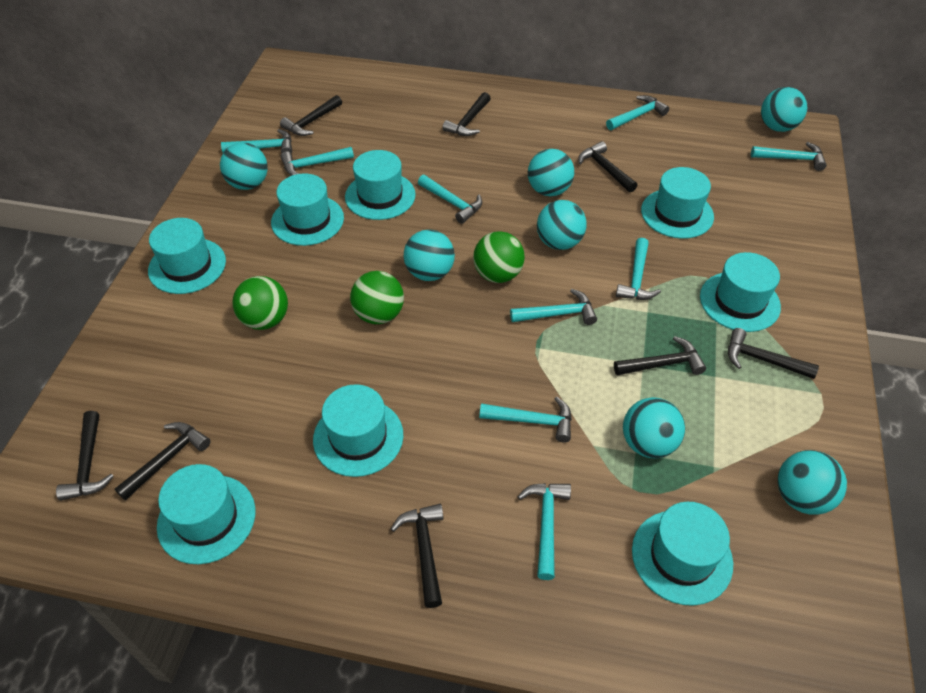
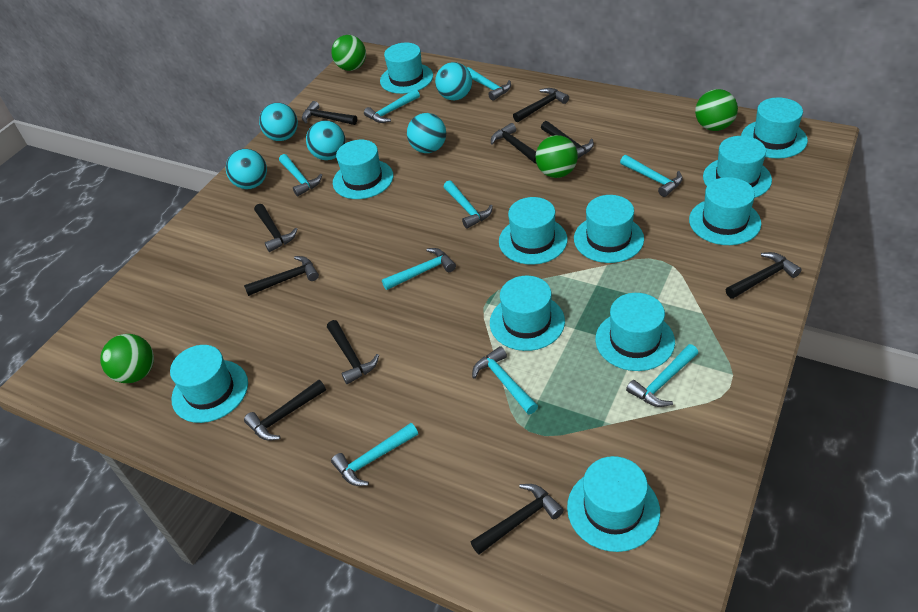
black hammer: 8 -> 10
green ball: 3 -> 4
turquoise ball: 7 -> 5
turquoise hat: 8 -> 11

